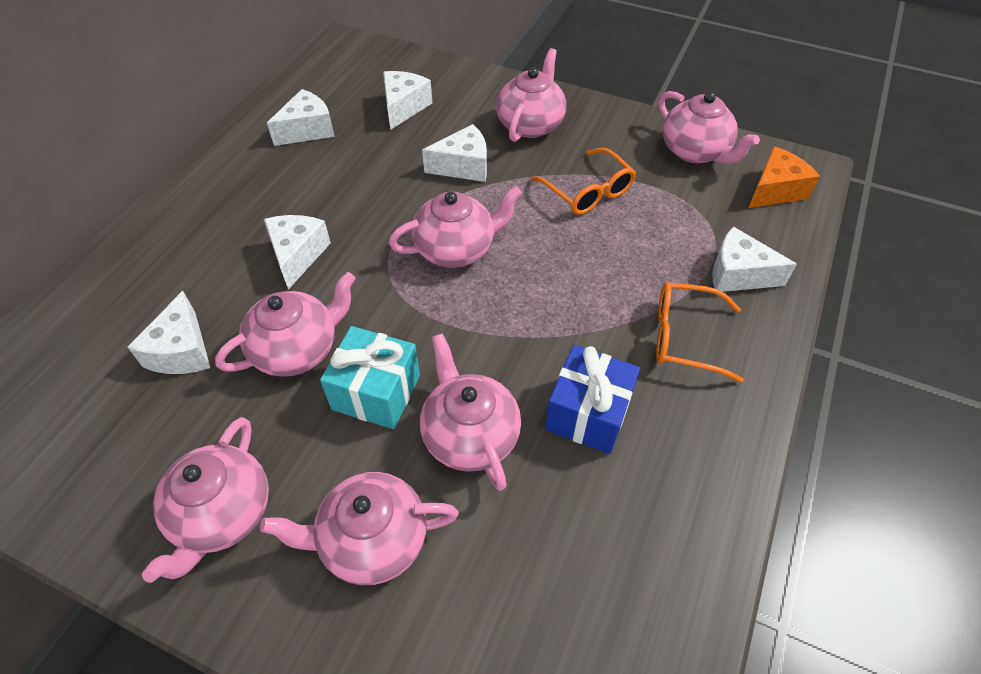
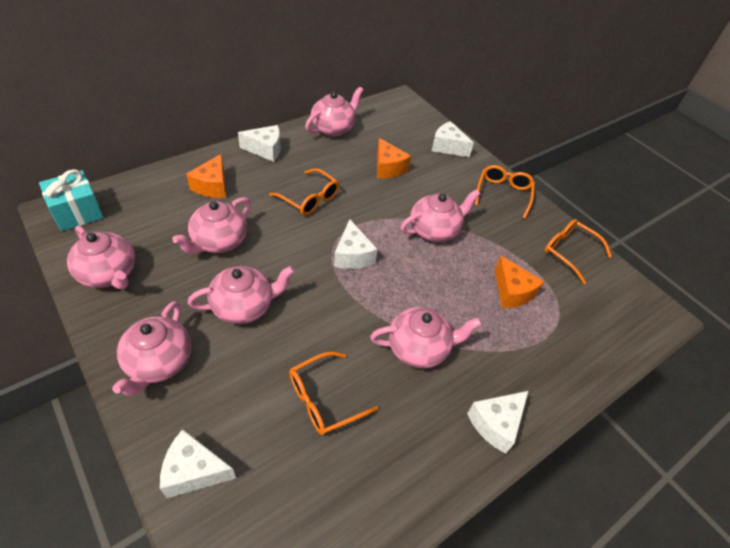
blue gift: 1 -> 0
orange cheese: 1 -> 3
orange glasses: 2 -> 4
white cheese: 6 -> 5

